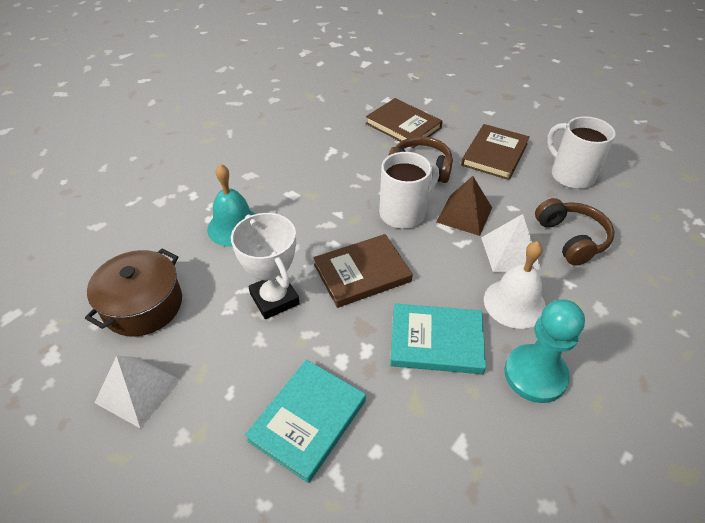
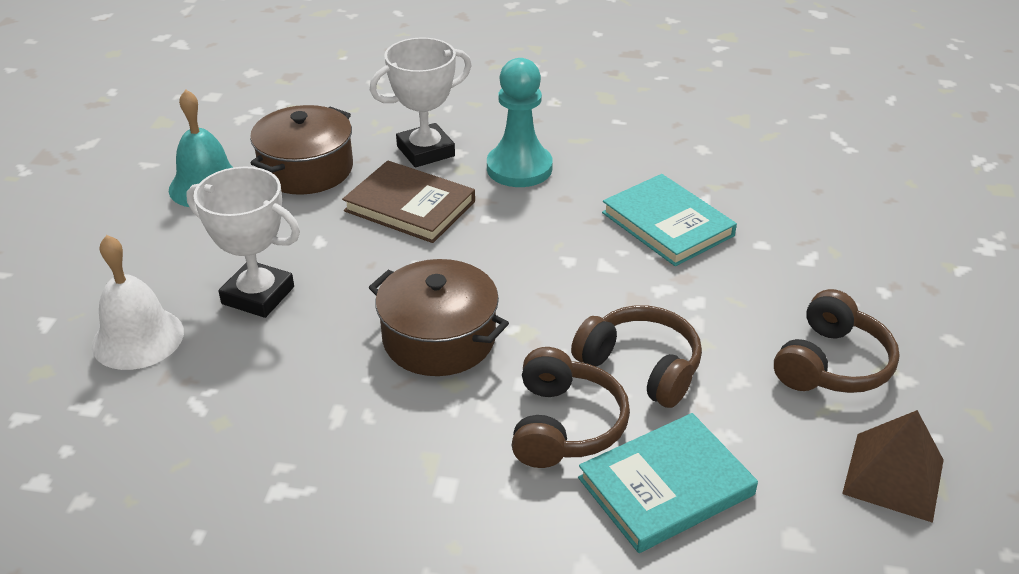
brown book: 3 -> 1
brown headphones: 2 -> 3
brown pot: 1 -> 2
white mug: 2 -> 0
white pyramid: 2 -> 0
white trophy: 1 -> 2

